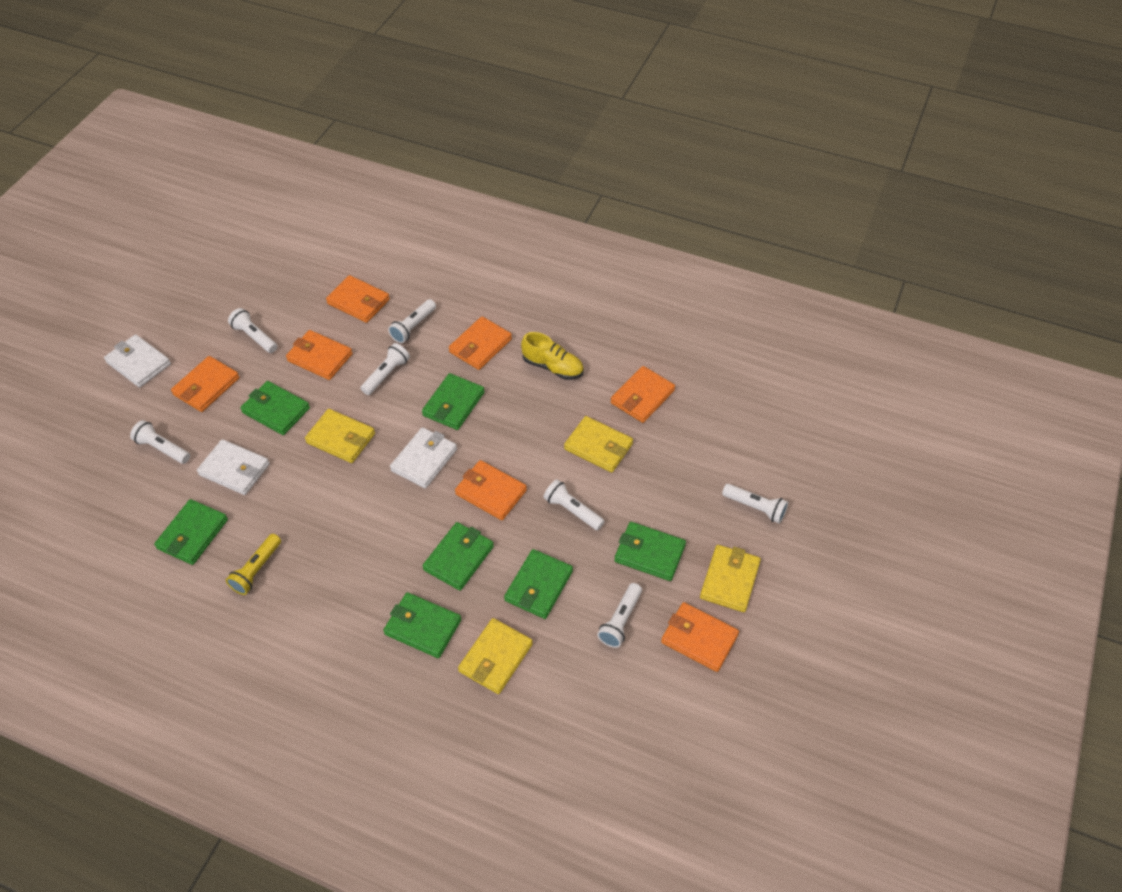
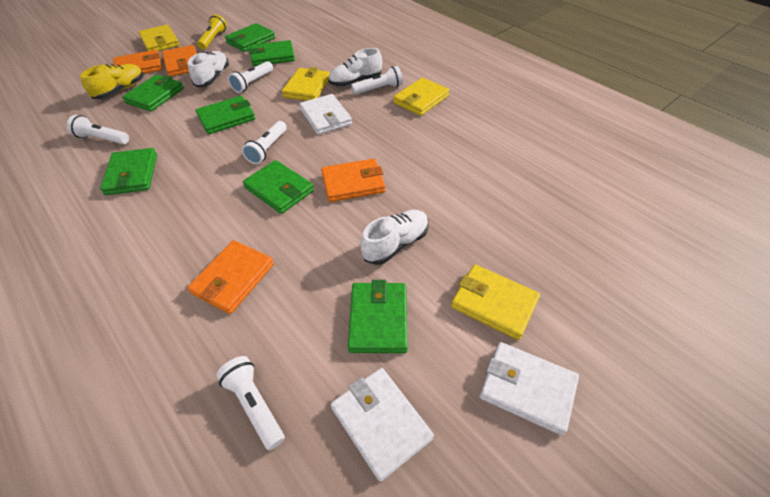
orange wallet: 7 -> 4
white flashlight: 7 -> 5
white shoe: 0 -> 3

